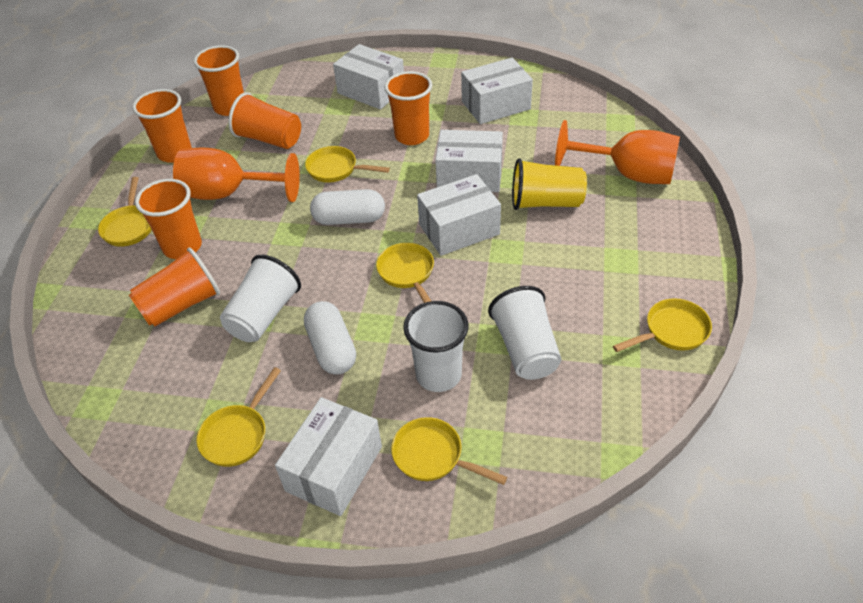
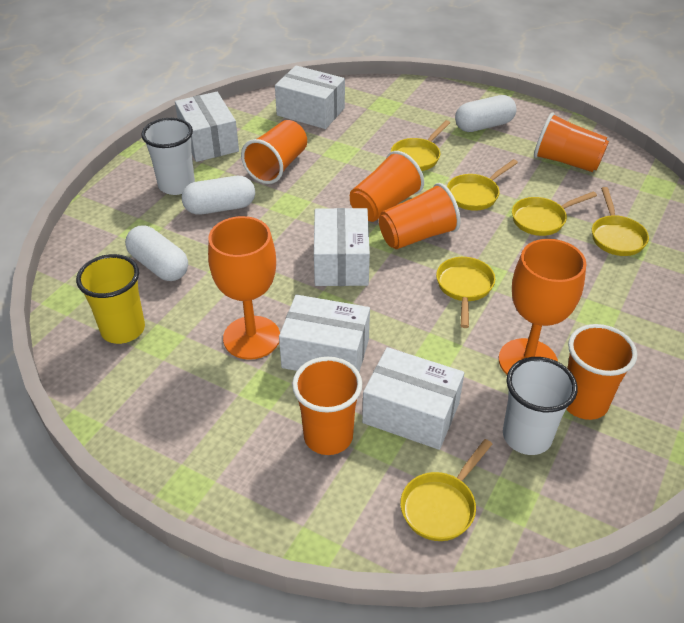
white capsule: 2 -> 3
white cup: 3 -> 2

